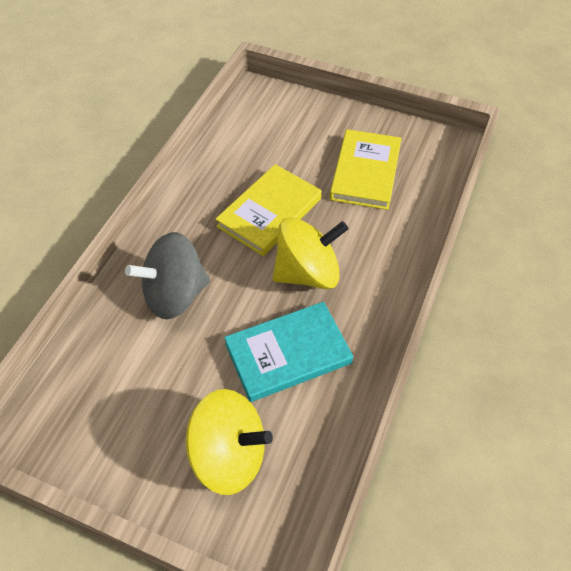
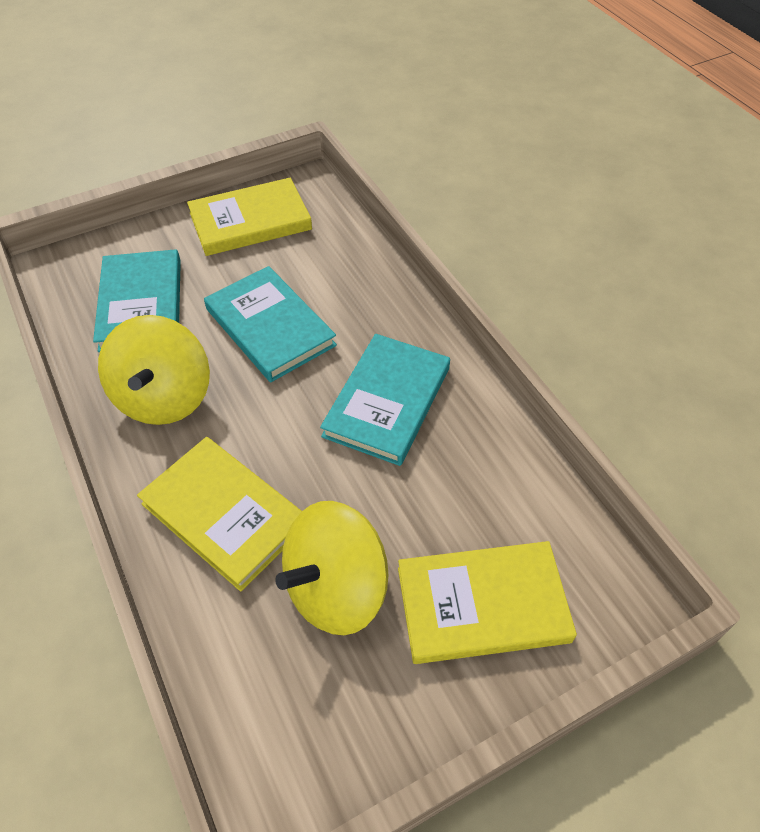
grey spinning top: 1 -> 0
turquoise book: 1 -> 3
yellow book: 2 -> 3

